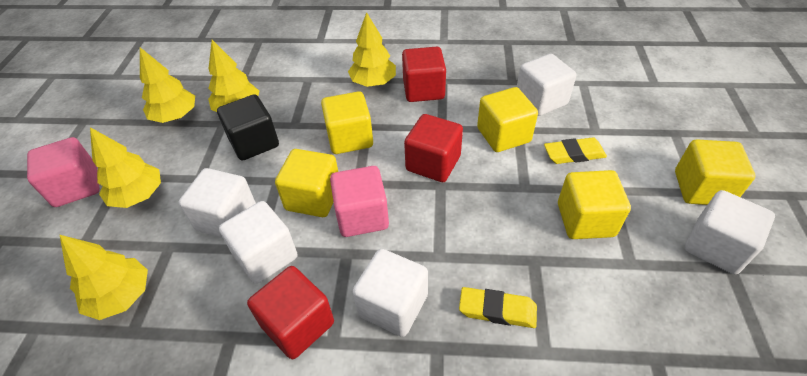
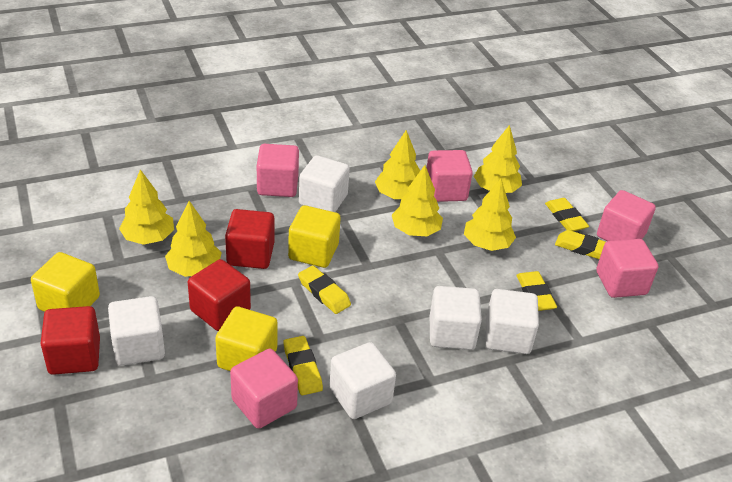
black cube: 1 -> 0
pink cube: 2 -> 5
yellow cube: 5 -> 3
yellow eraser: 2 -> 5
yellow tree: 5 -> 6

